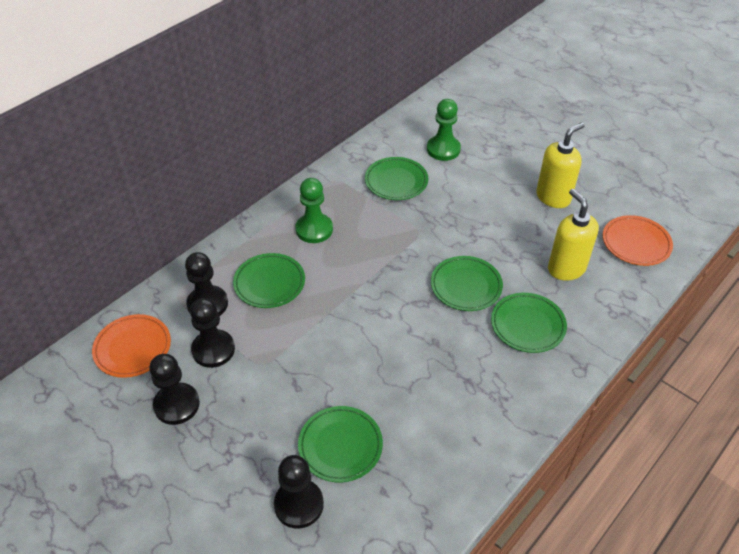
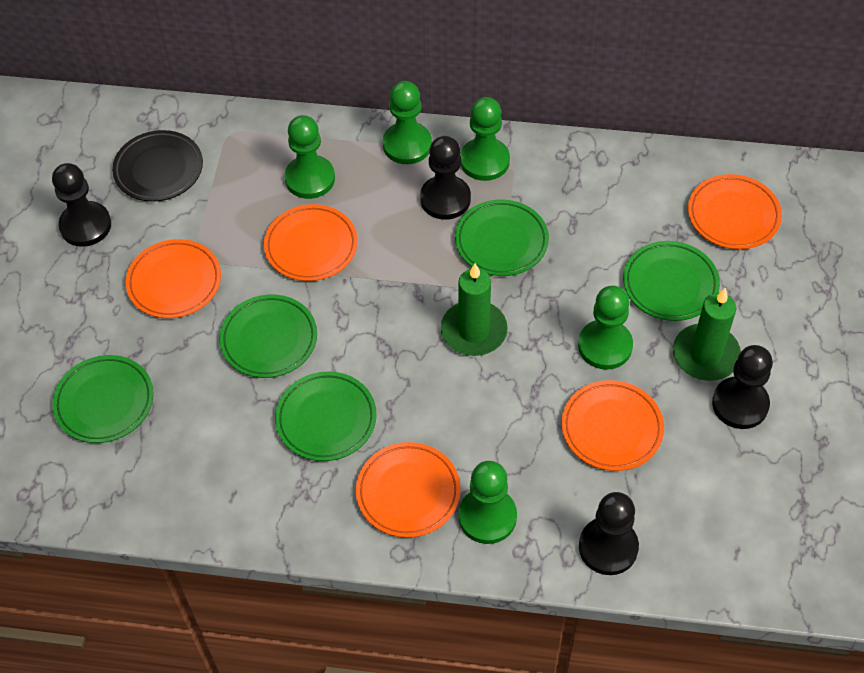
black plate: 0 -> 1
green candle: 0 -> 2
green pawn: 2 -> 5
orange plate: 2 -> 5
yellow soap dispenser: 2 -> 0

